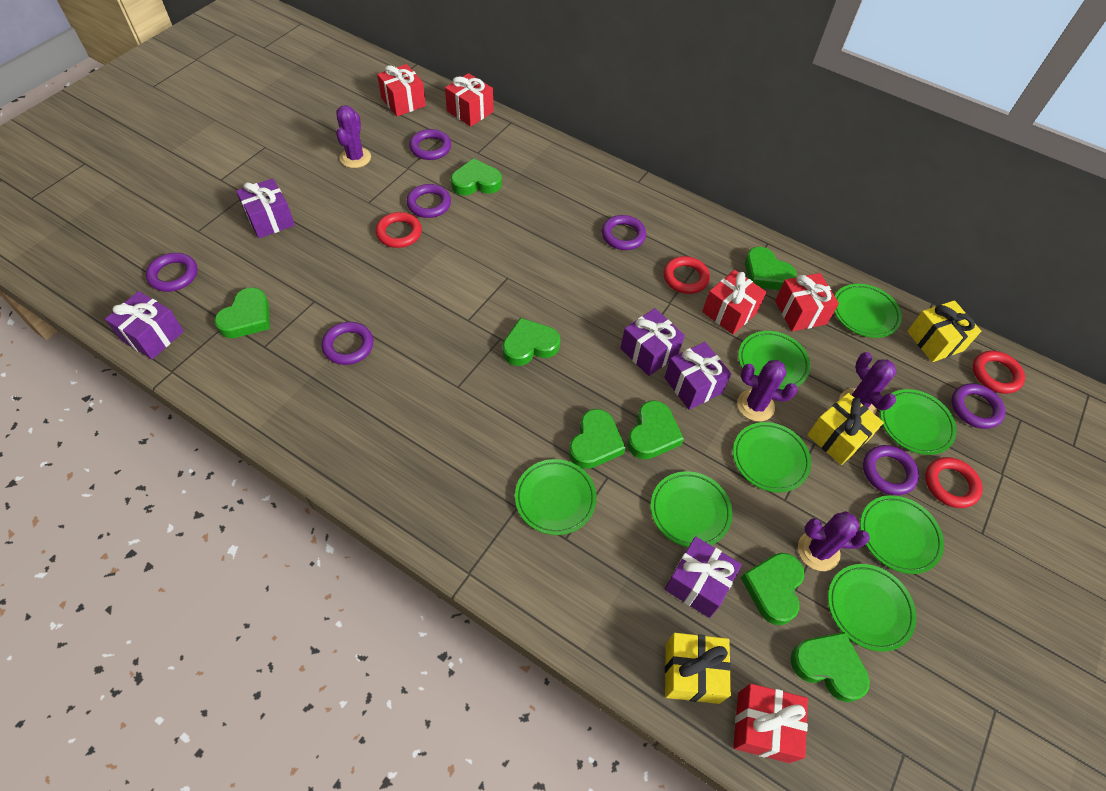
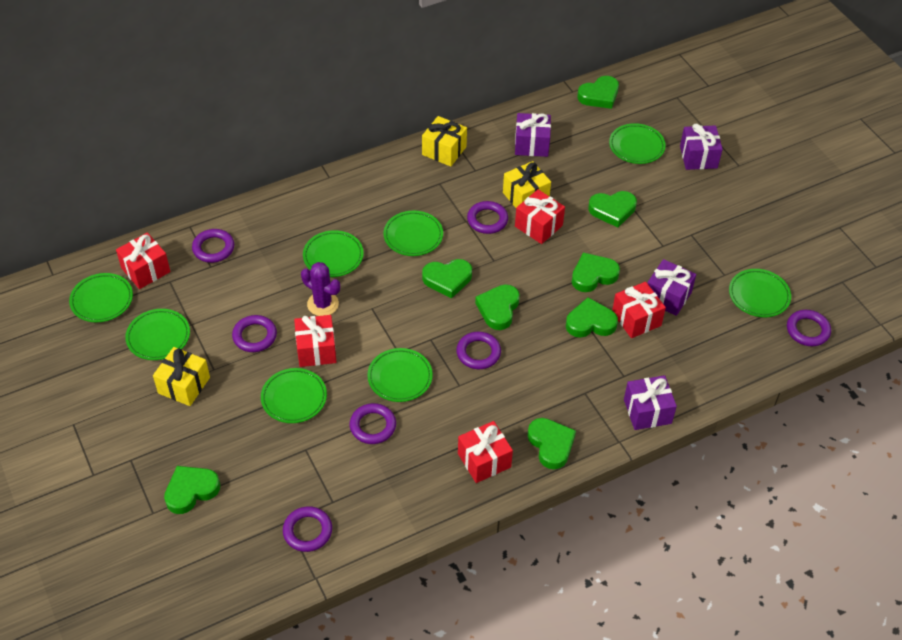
purple cactus: 4 -> 1
purple gift: 5 -> 4
red ring: 4 -> 0

